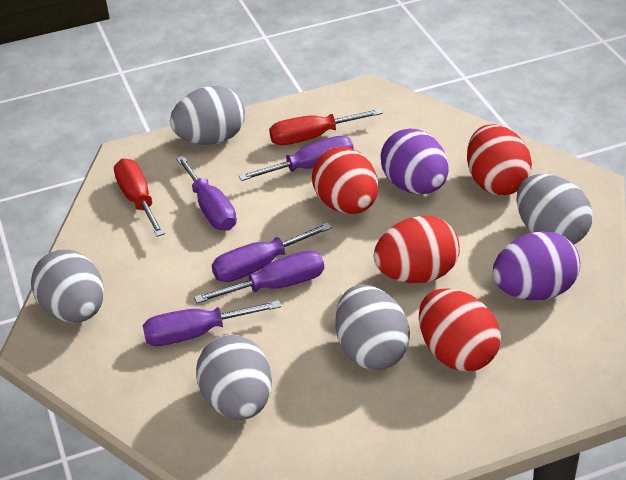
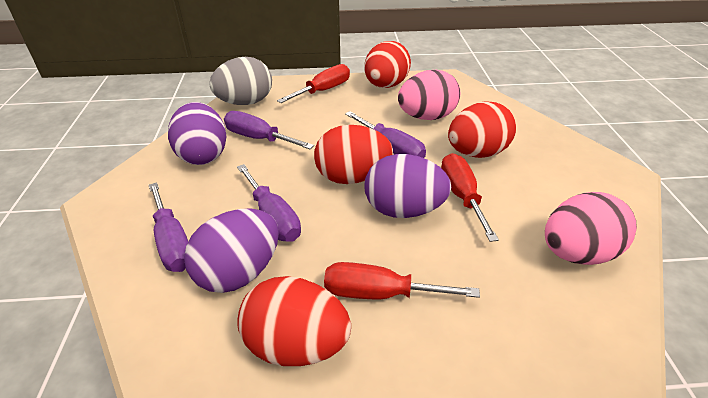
grey egg: 5 -> 1
pink egg: 0 -> 2
purple egg: 2 -> 3
purple screwdriver: 5 -> 4
red screwdriver: 2 -> 3

